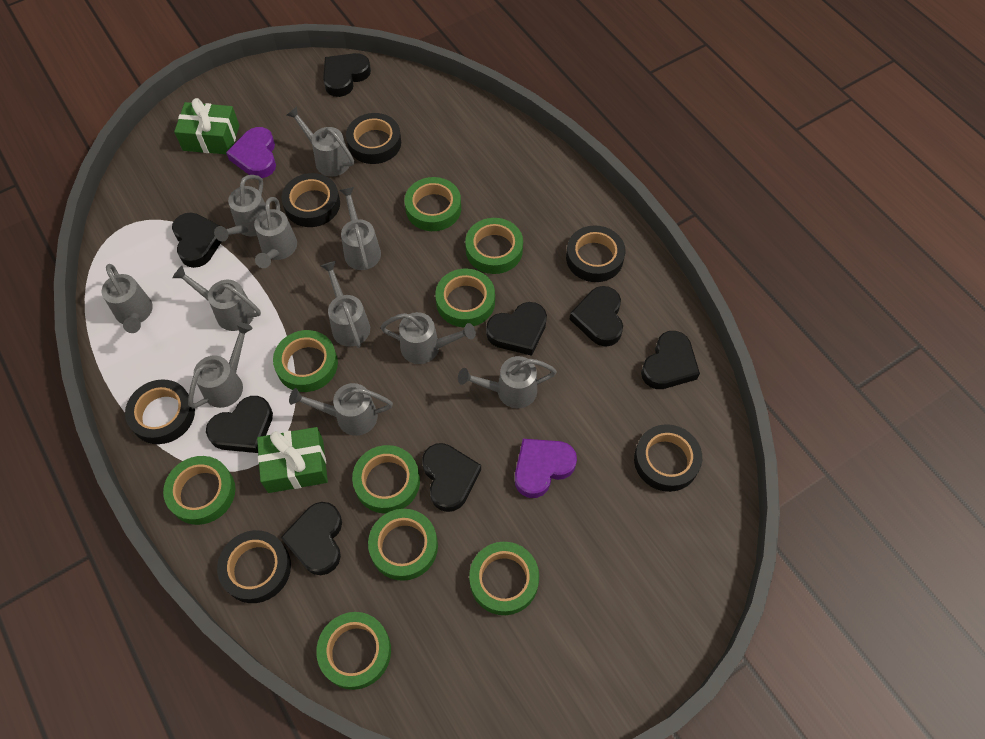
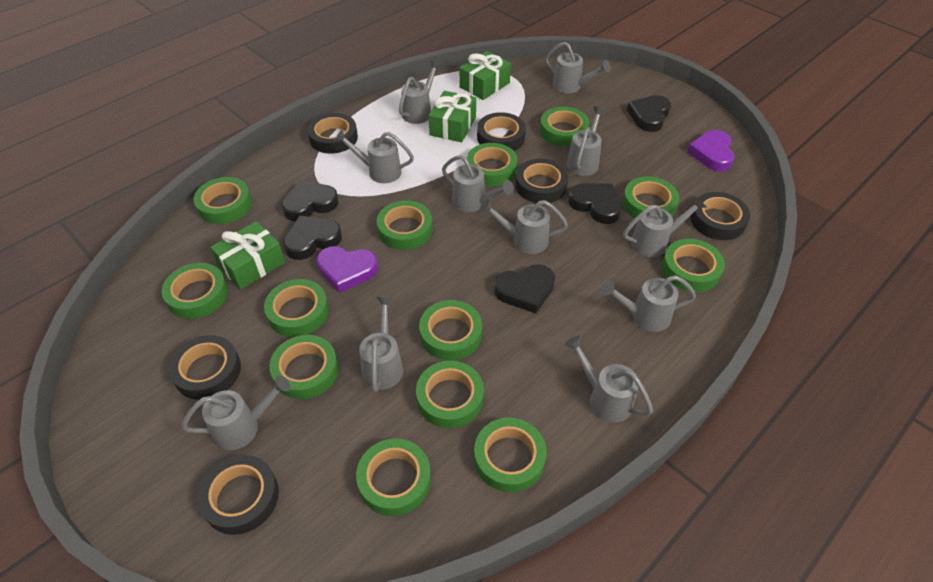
black heart: 8 -> 5
green gift: 2 -> 3
green tape: 9 -> 13

